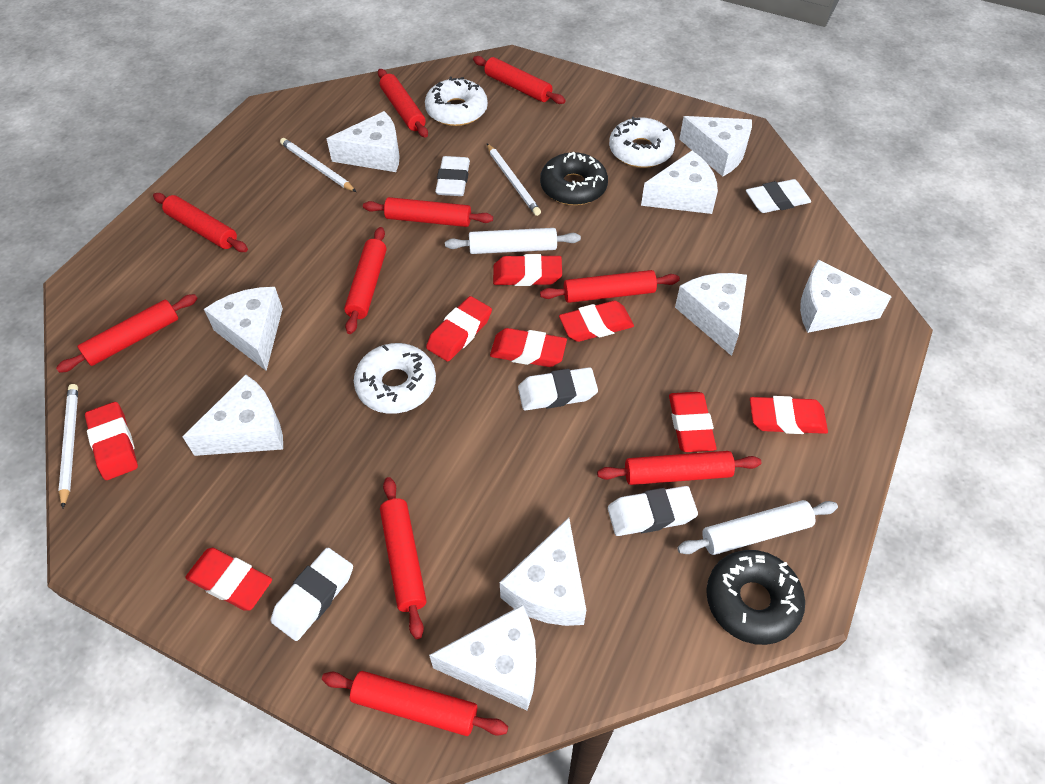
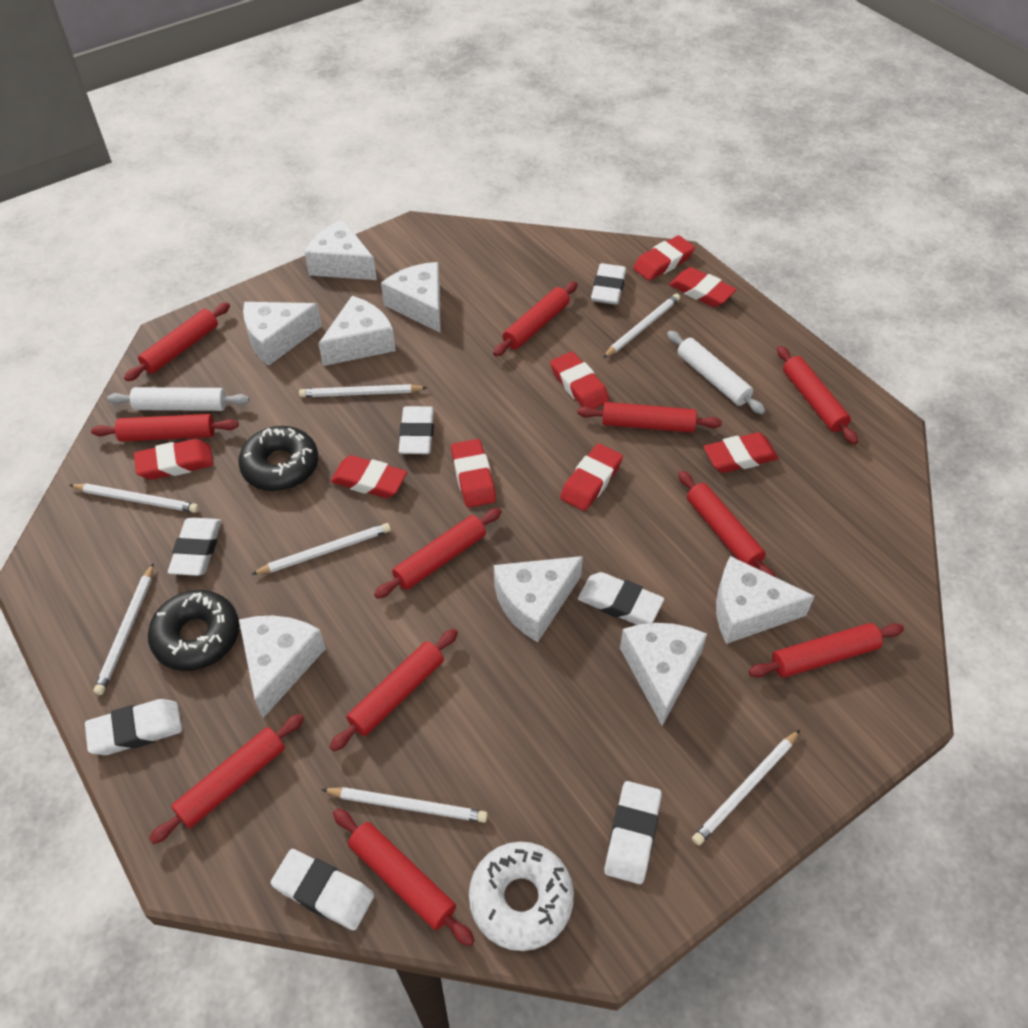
red rolling pin: 10 -> 11
white cheese: 9 -> 8
white donut: 3 -> 1
white eraser: 5 -> 7
white pencil: 3 -> 7

